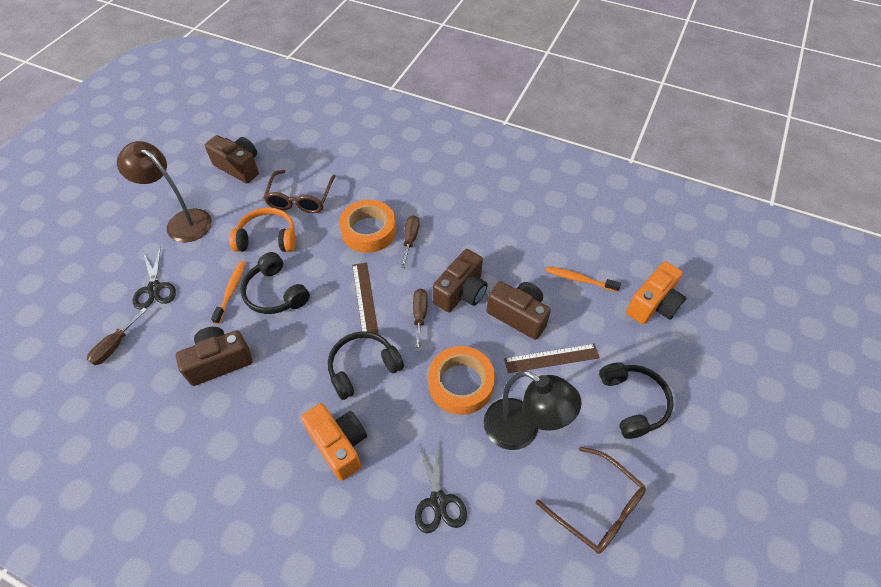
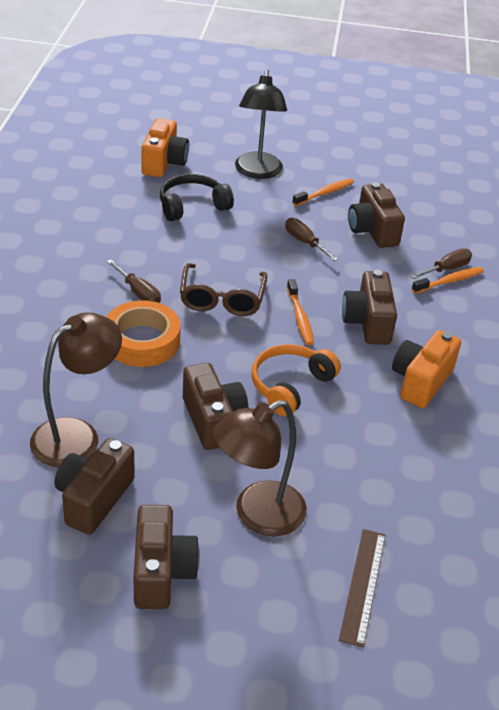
black headphones: 3 -> 1
black scissors: 2 -> 0
brown camera: 4 -> 5
brown glasses: 2 -> 1
brown lamp: 1 -> 2
brown ruler: 2 -> 1
orange tape: 2 -> 1
orange toothbrush: 2 -> 3

